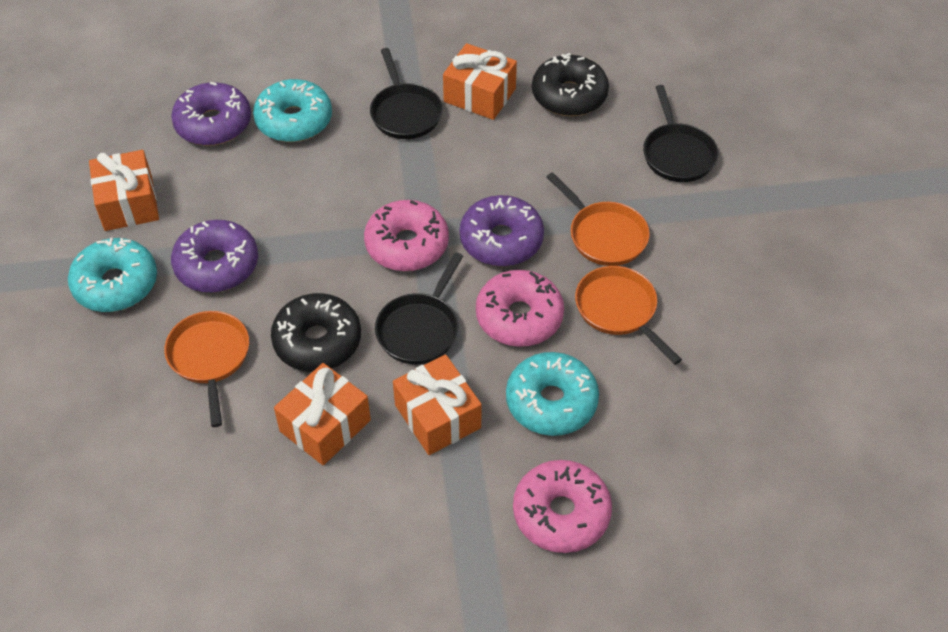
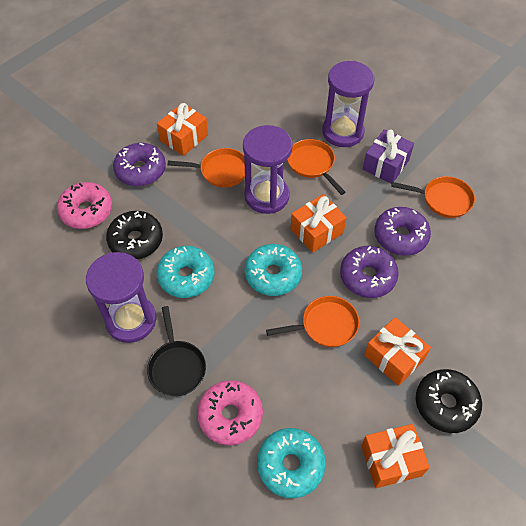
black pan: 3 -> 1
orange pan: 3 -> 4
pink donut: 3 -> 2
purple gift: 0 -> 1
purple hourglass: 0 -> 3

